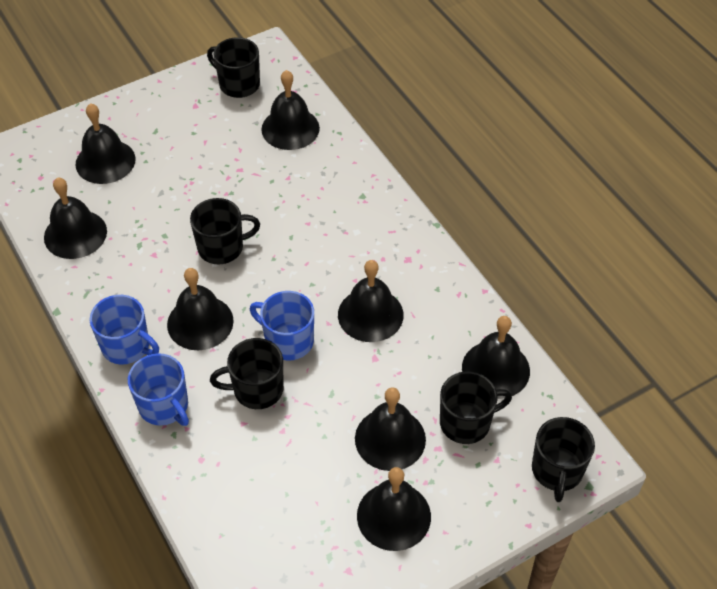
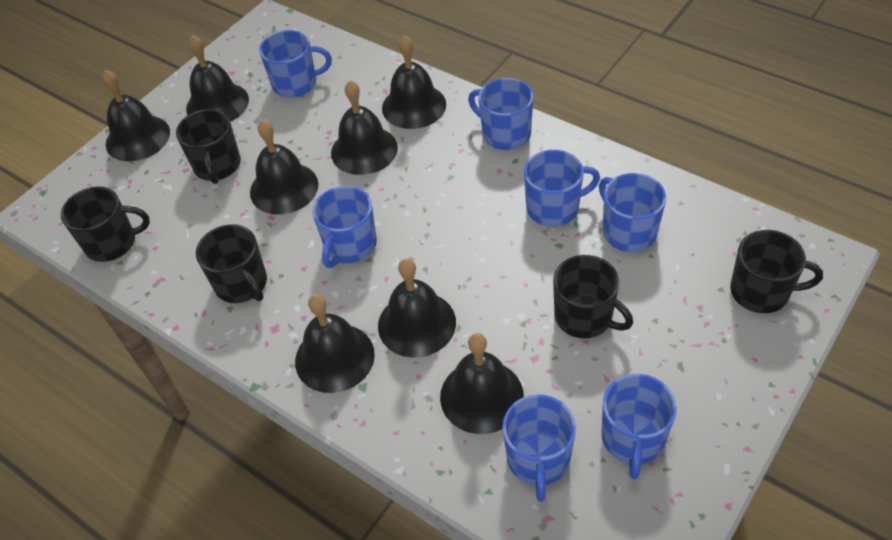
blue mug: 3 -> 7

